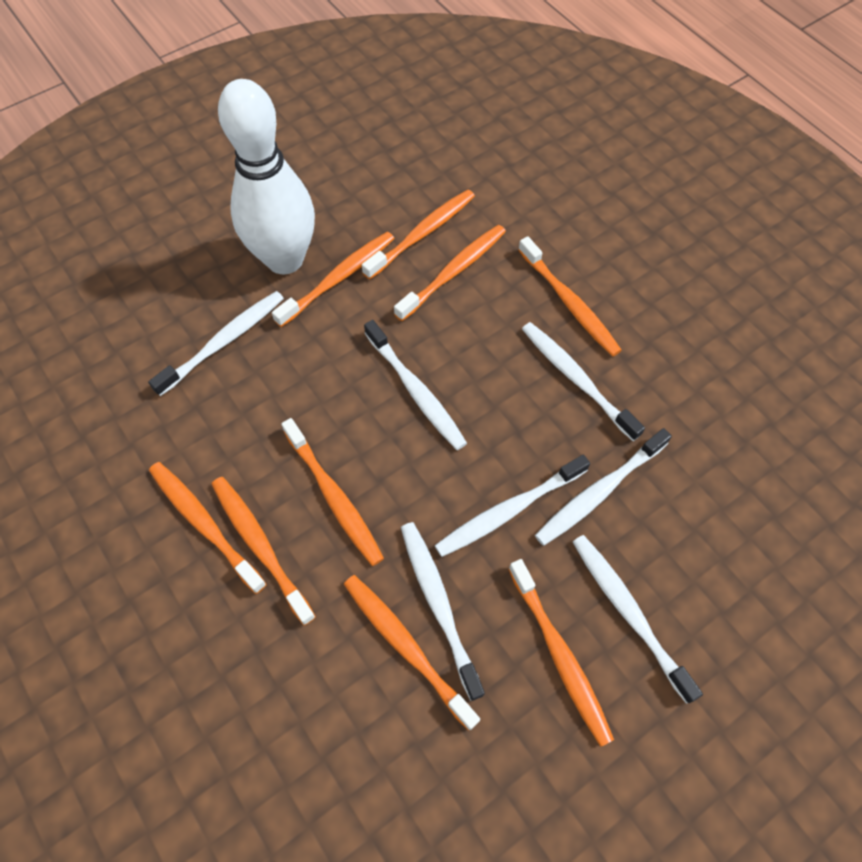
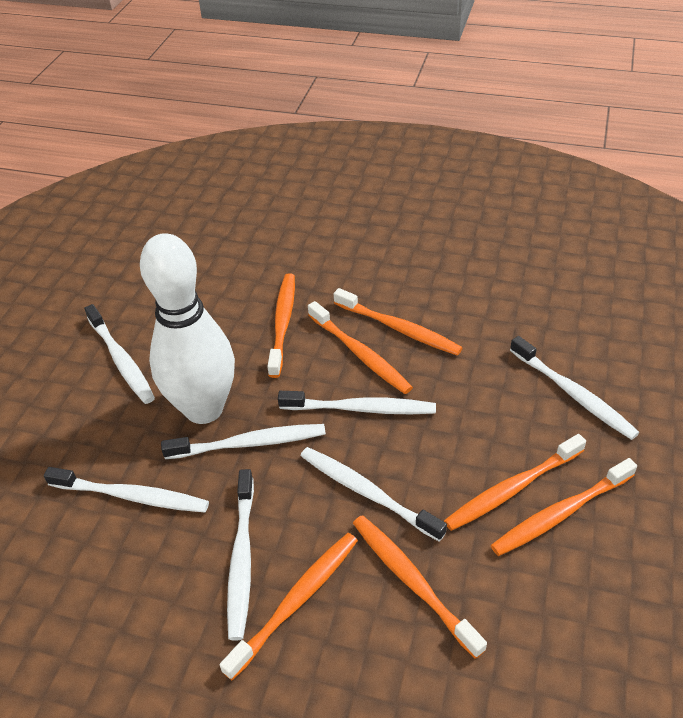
orange toothbrush: 9 -> 7

